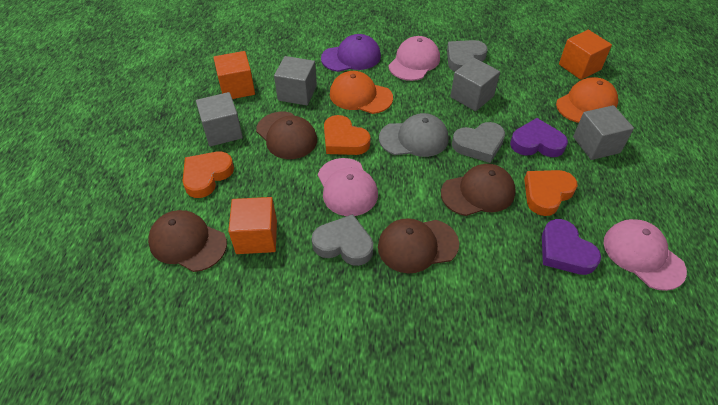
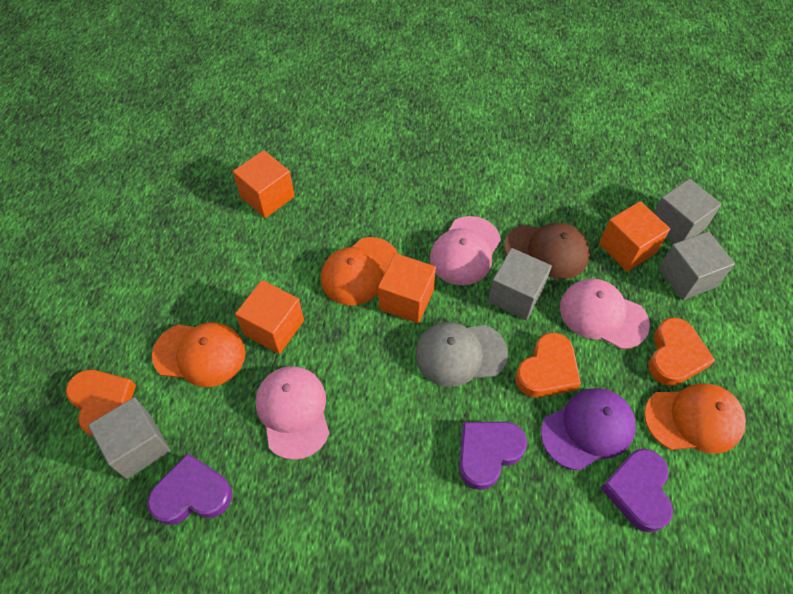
brown cap: 4 -> 1
grey heart: 3 -> 0
orange cap: 2 -> 3
orange cube: 3 -> 4
purple heart: 2 -> 3

